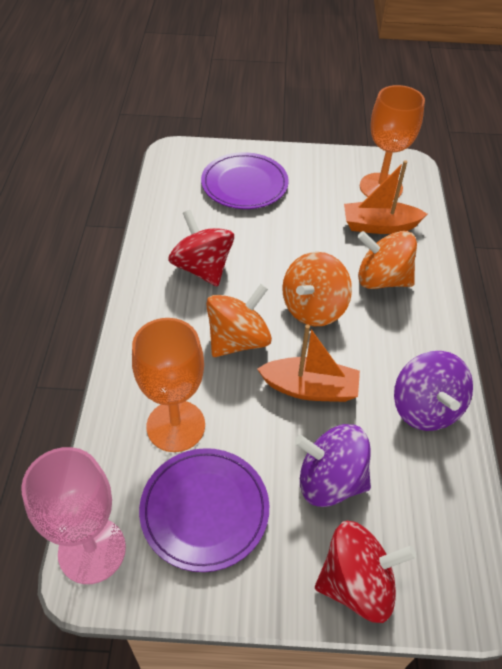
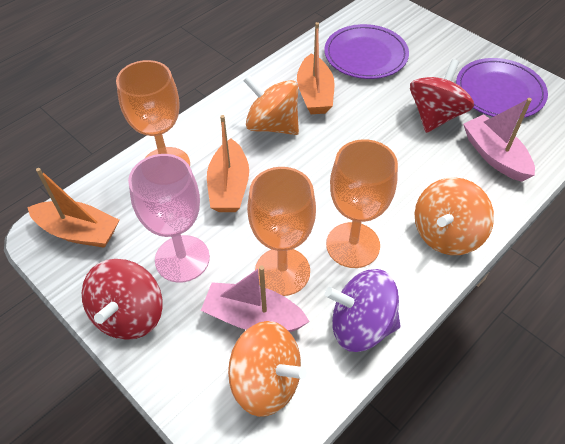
orange boat: 2 -> 3
orange goblet: 2 -> 3
pink boat: 0 -> 2
purple spinning top: 2 -> 1

